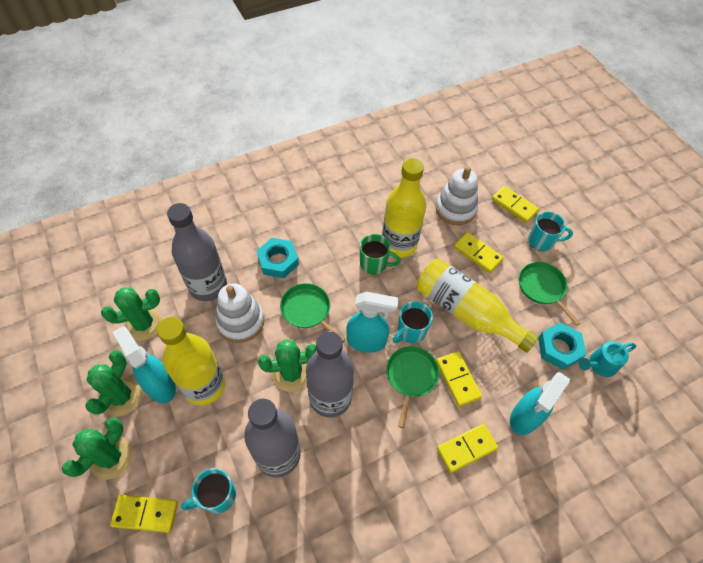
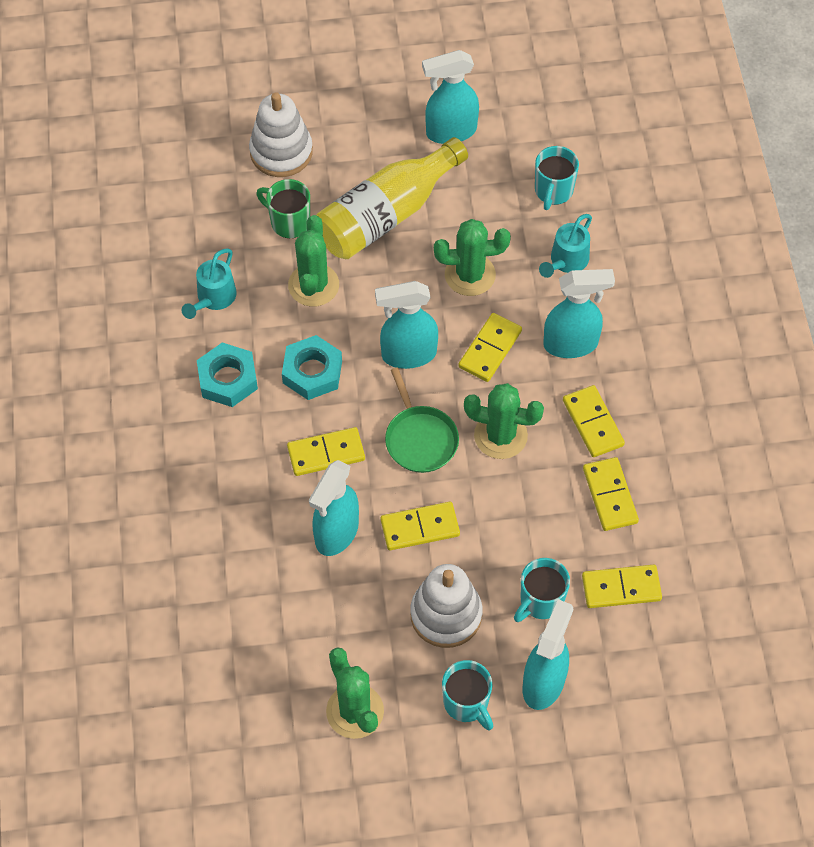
green pan: 3 -> 1
grey bottle: 3 -> 0
turquoise spray bottle: 3 -> 5
turquoise watering can: 1 -> 2
yellow bottle: 3 -> 1
yellow domino: 5 -> 6

